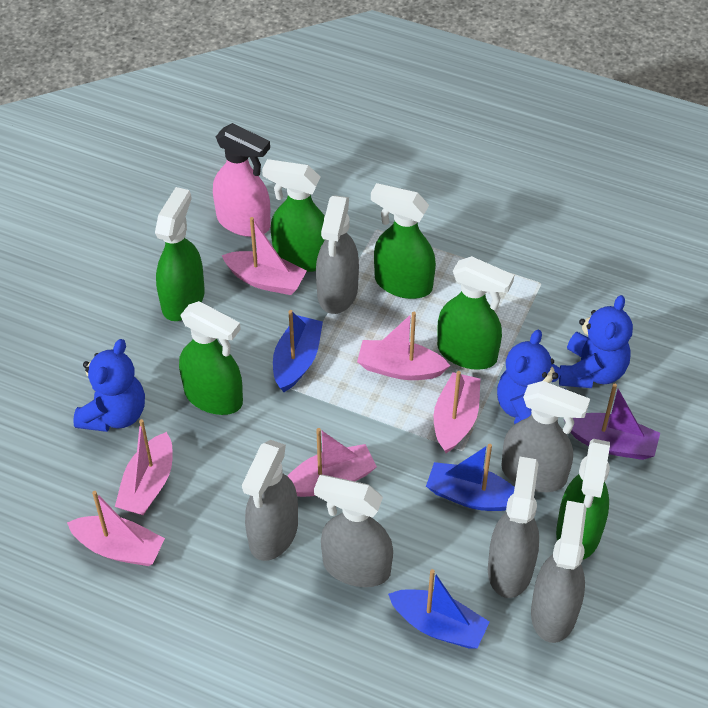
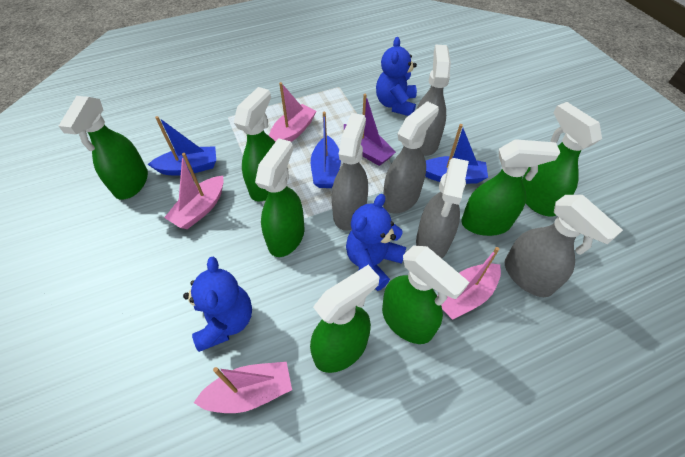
green spray bottle: 6 -> 7
grey spray bottle: 6 -> 5
pink boat: 6 -> 4
pink spray bottle: 1 -> 0

